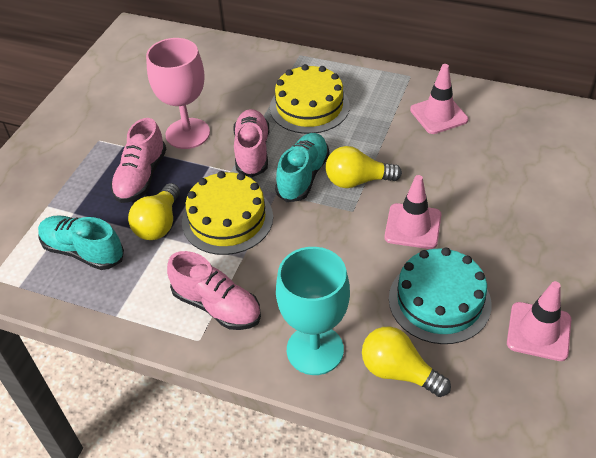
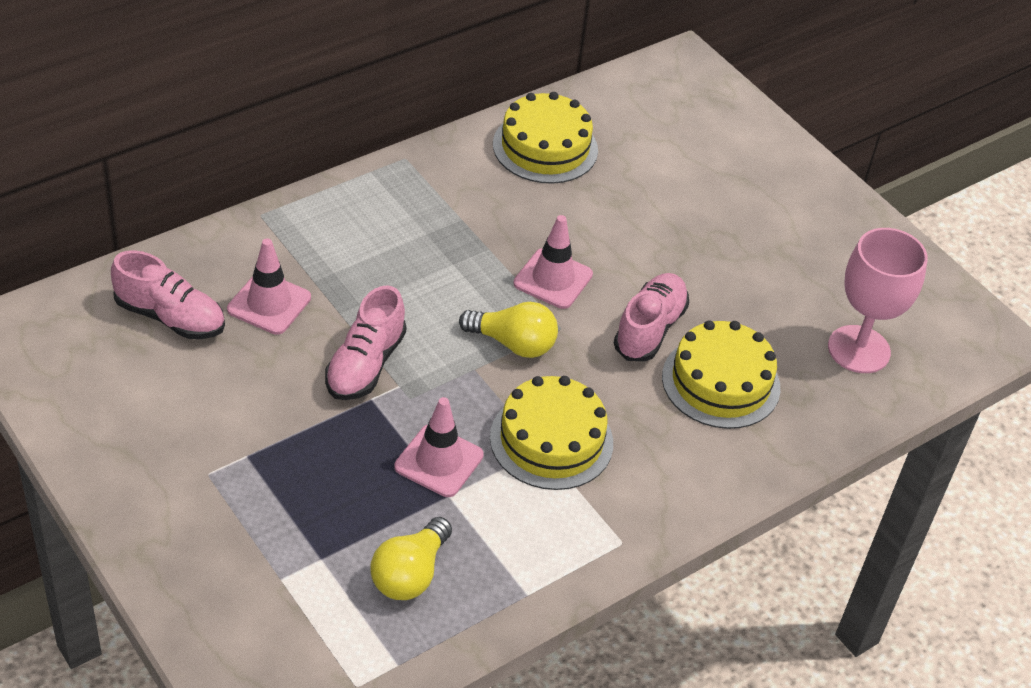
turquoise cake: 1 -> 0
turquoise goblet: 1 -> 0
turquoise shoe: 2 -> 0
yellow cake: 2 -> 3
yellow light bulb: 3 -> 2

